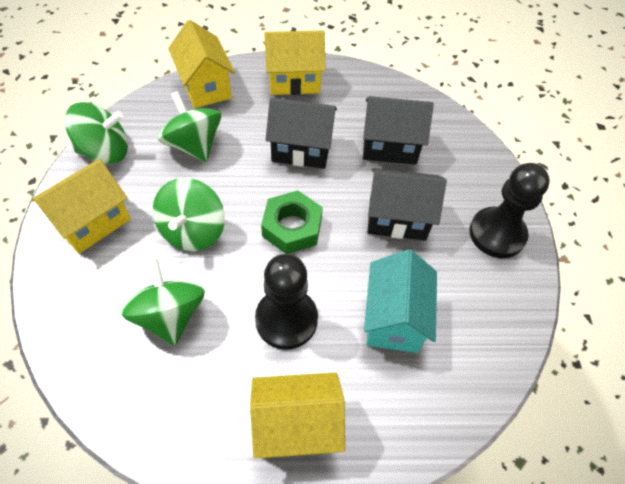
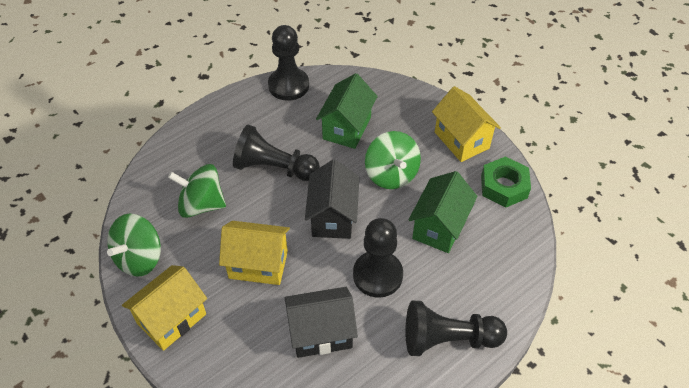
black house: 3 -> 2
black pawn: 2 -> 4
green house: 0 -> 2
green spinning top: 4 -> 3
turquoise house: 1 -> 0
yellow house: 4 -> 3

